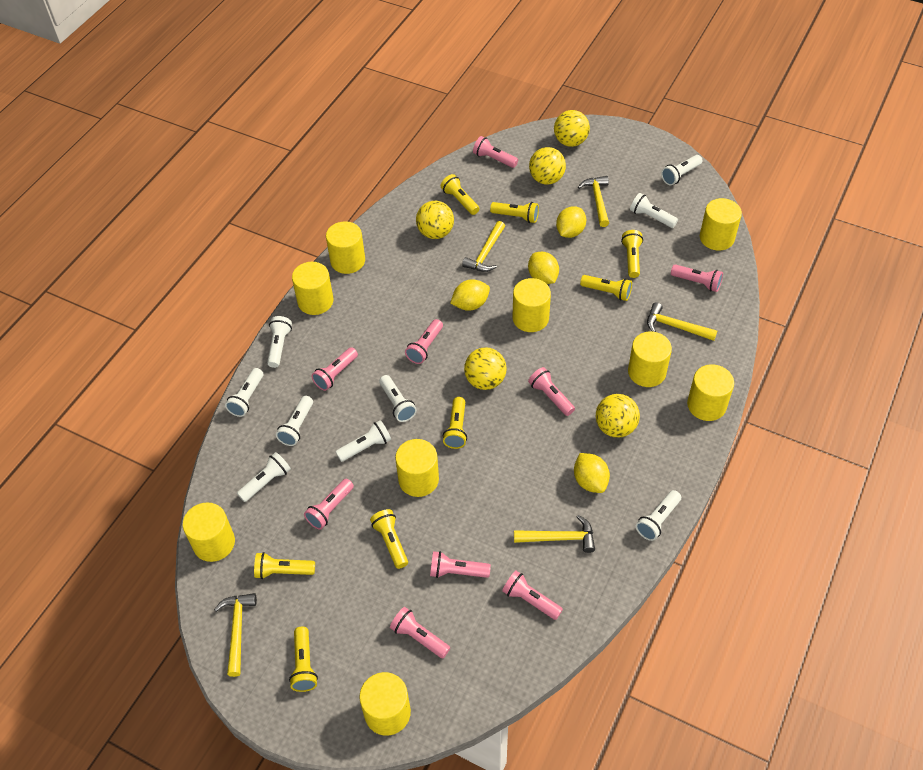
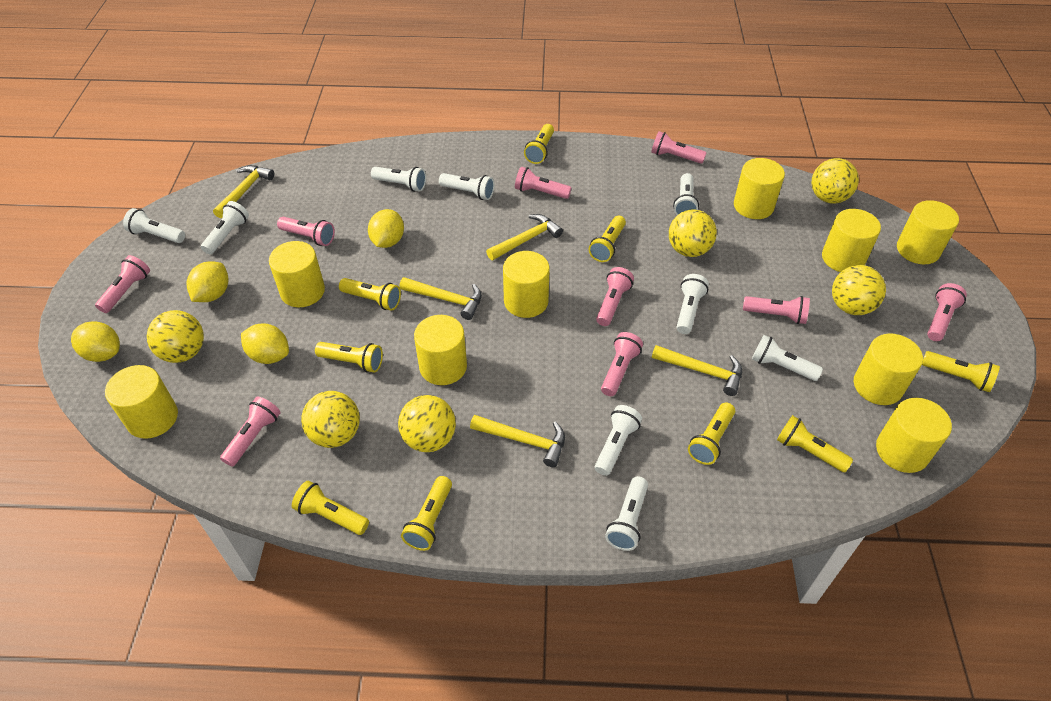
yellow ball: 5 -> 6
yellow flashlight: 8 -> 9

